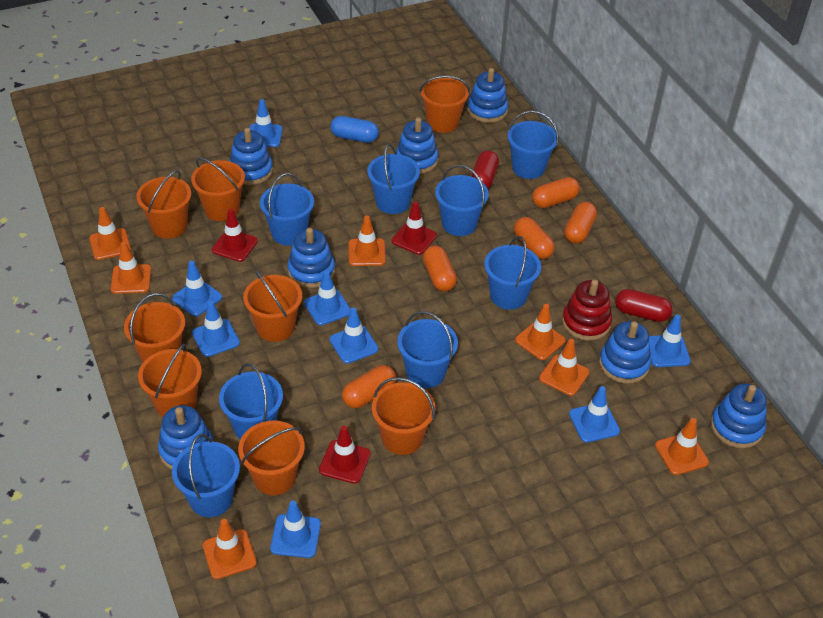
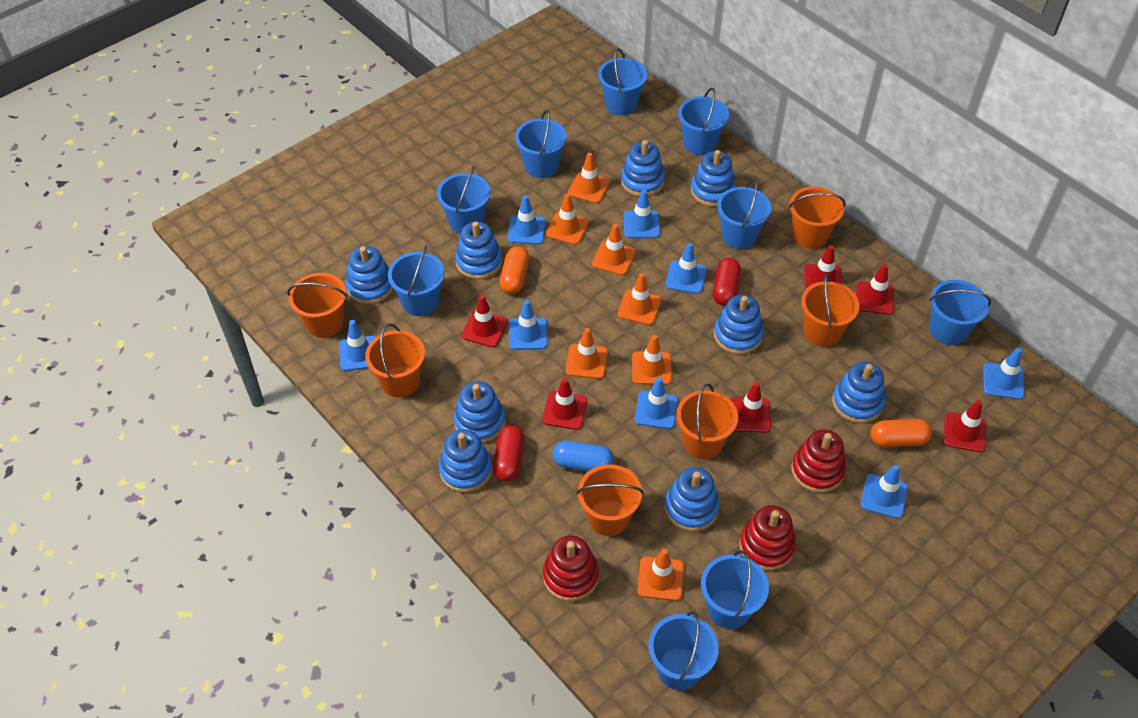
blue bucket: 8 -> 9
blue stacking toy: 7 -> 9
orange bucket: 8 -> 6
orange capsule: 5 -> 2
red stacking toy: 1 -> 3
red traffic cone: 3 -> 6

